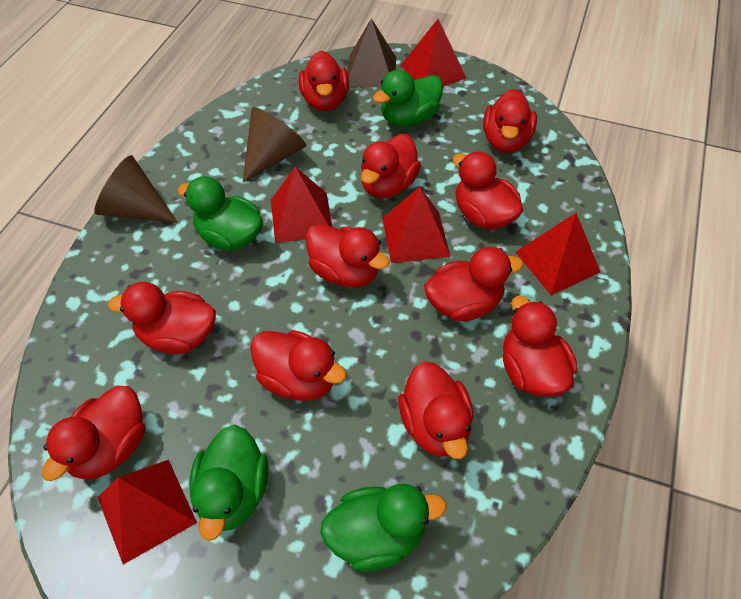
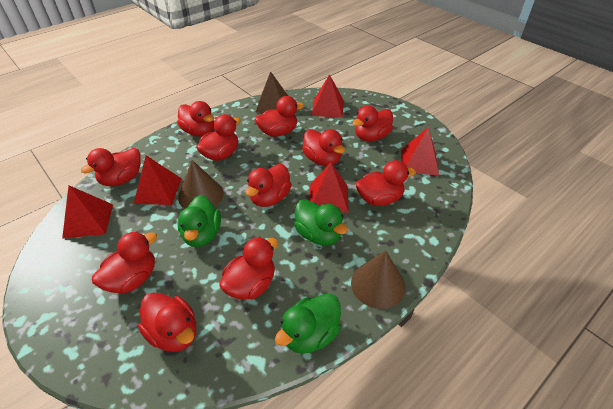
green duck: 4 -> 3

